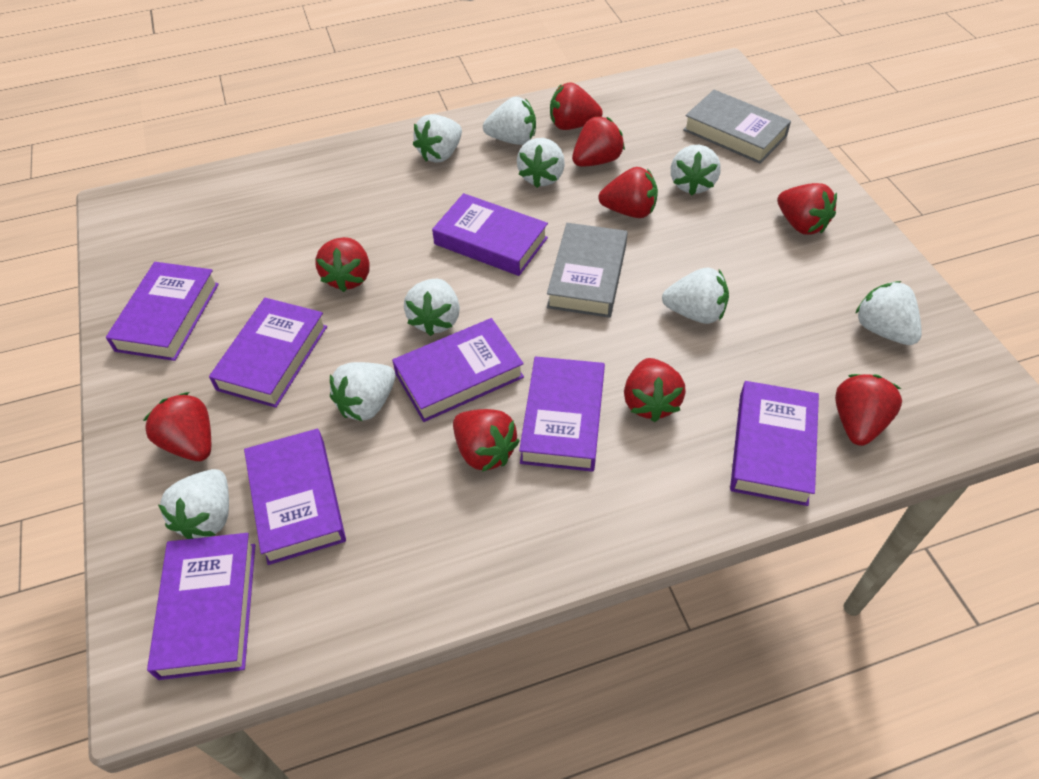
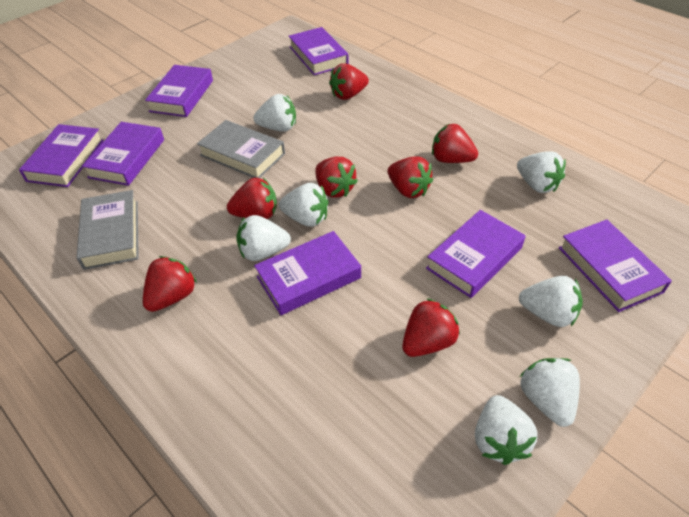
purple book: 8 -> 7
red strawberry: 9 -> 7
white strawberry: 9 -> 7

